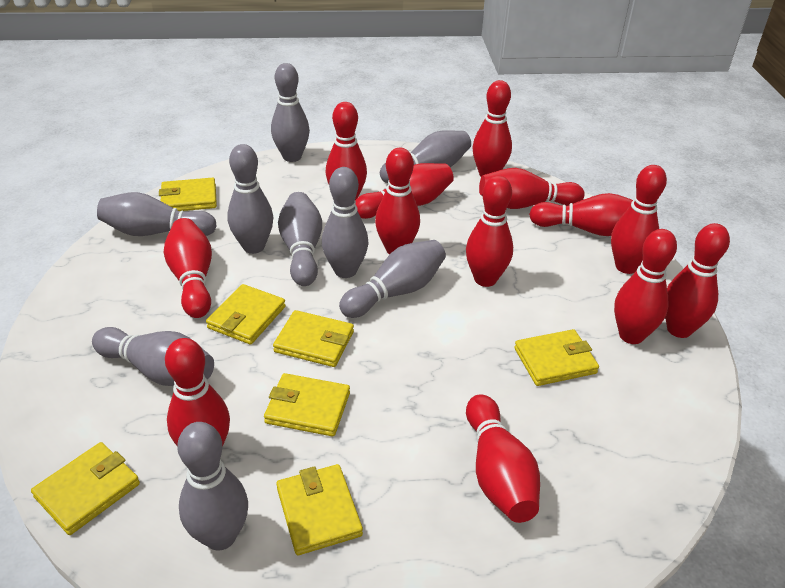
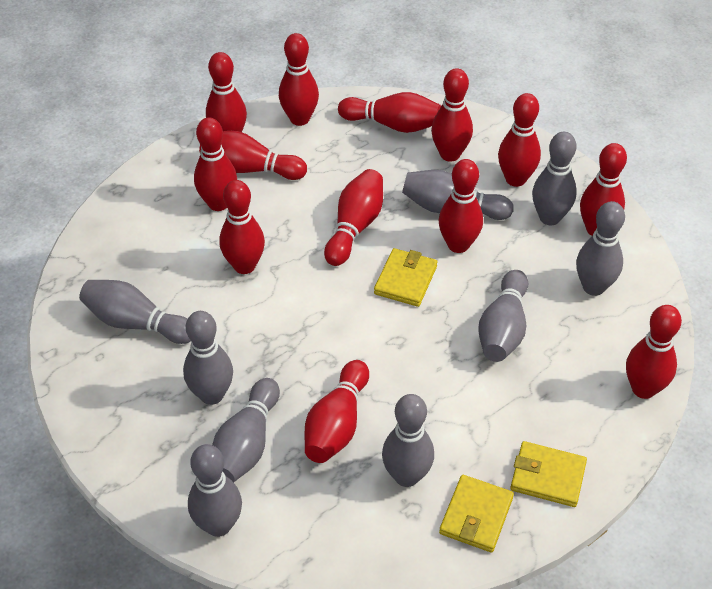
yellow wallet: 7 -> 3

